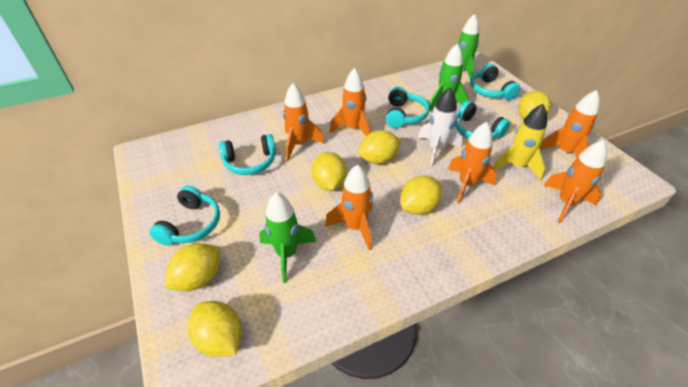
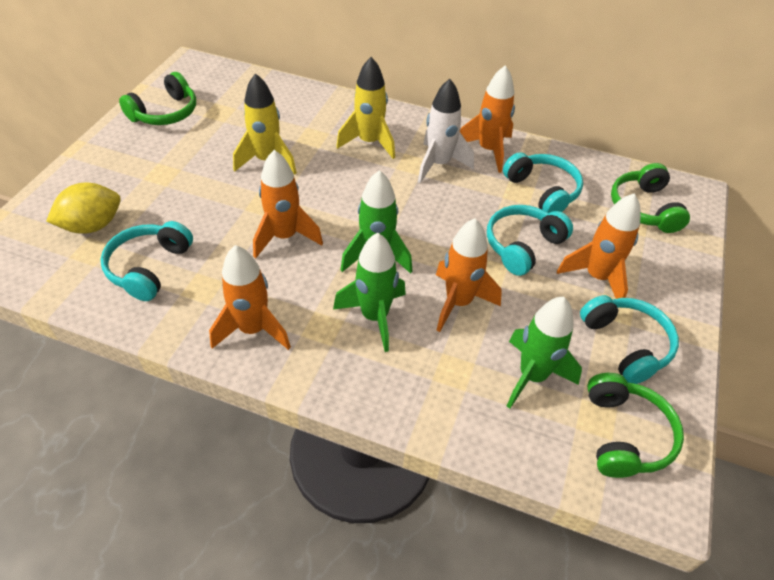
green headphones: 0 -> 3
orange rocket: 6 -> 5
turquoise headphones: 5 -> 4
yellow lemon: 6 -> 1
yellow rocket: 1 -> 2

